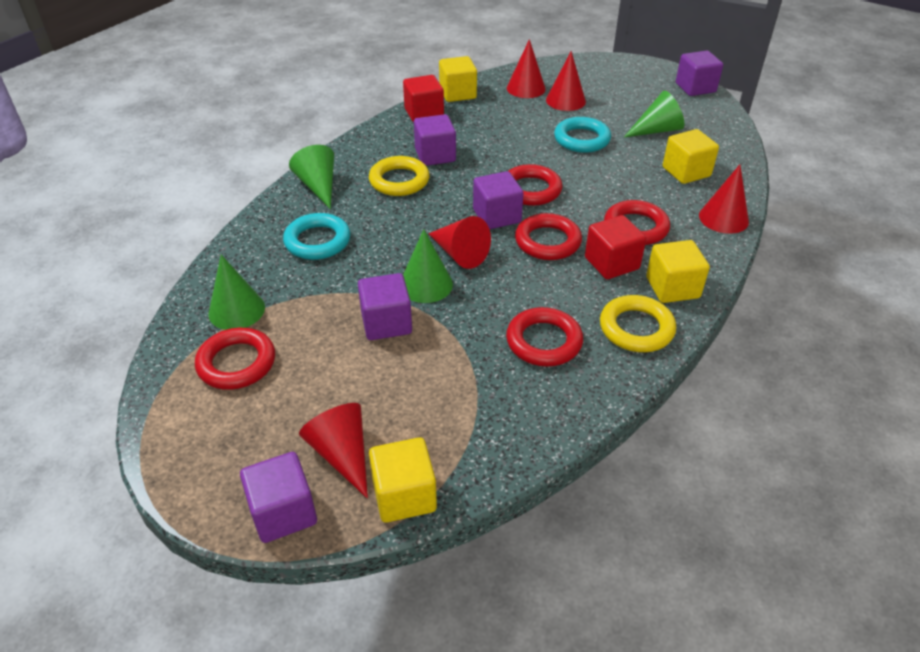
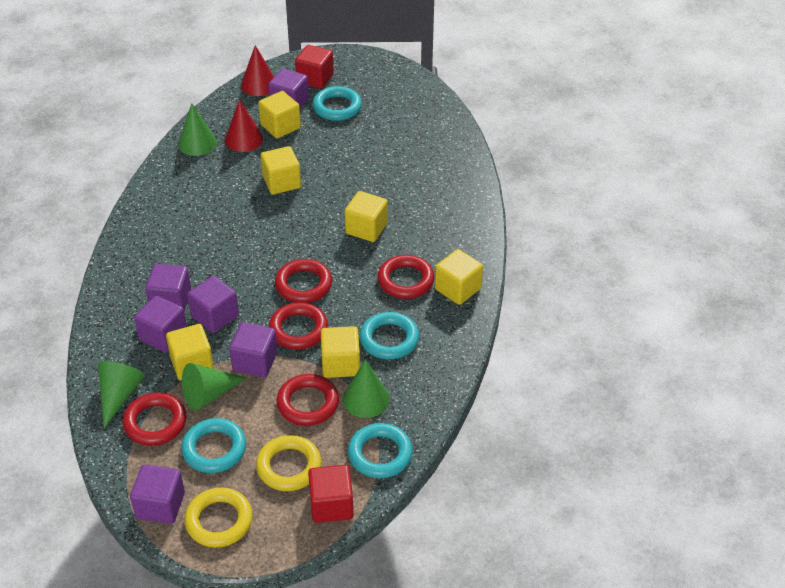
purple cube: 5 -> 6
red cone: 5 -> 2
turquoise ring: 2 -> 4
yellow cube: 4 -> 6

